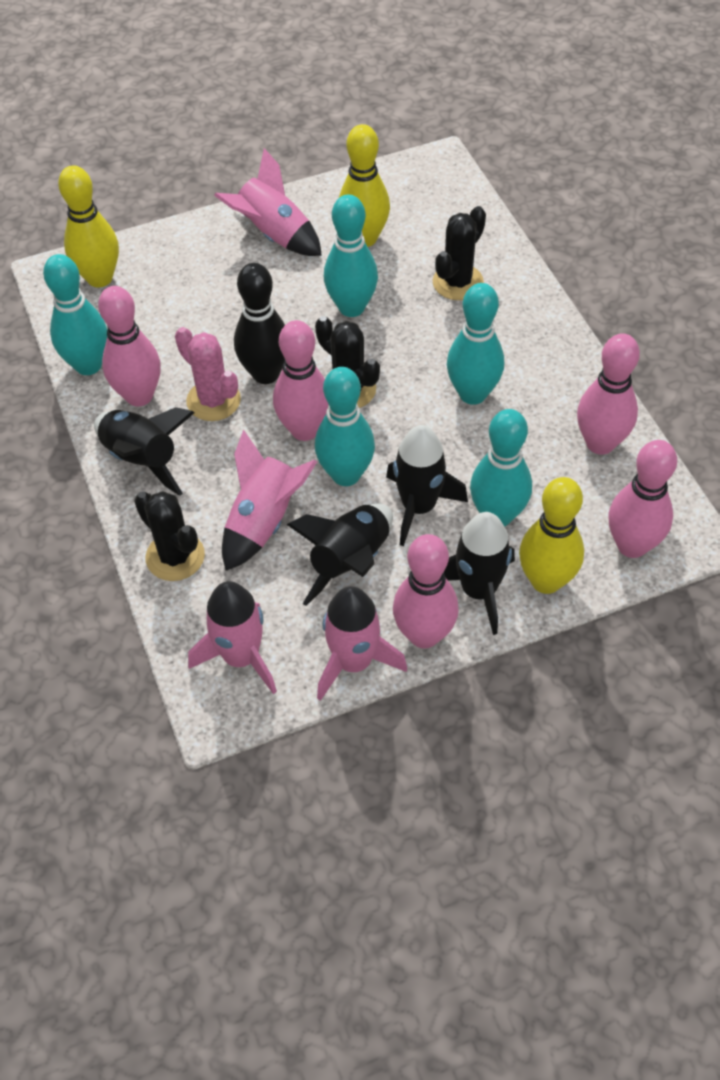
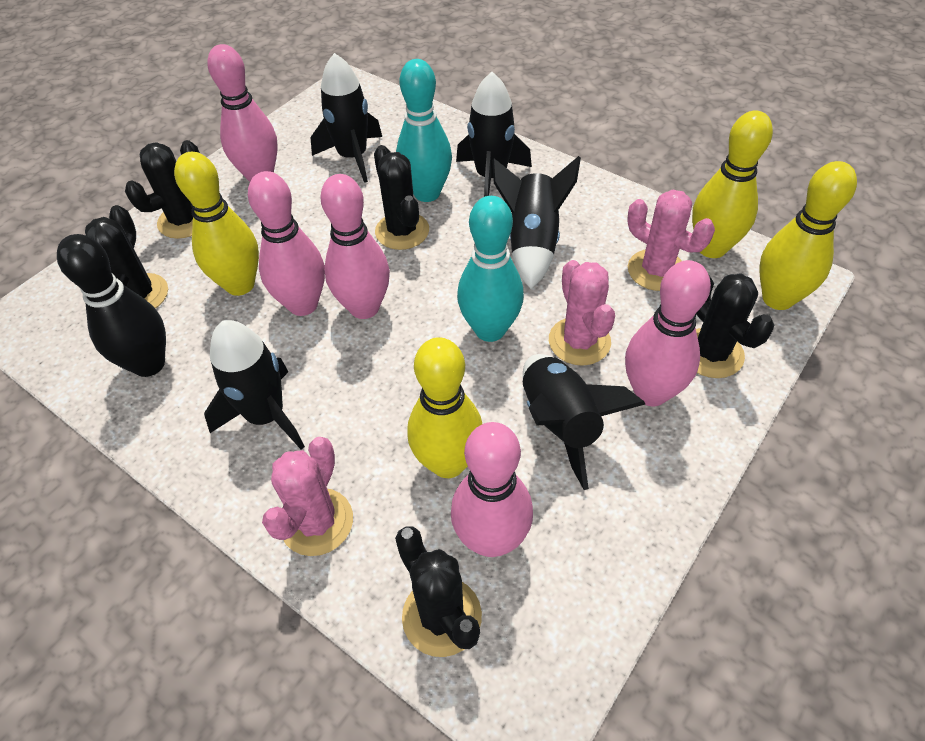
black cactus: 3 -> 5
black rocket: 4 -> 5
pink cactus: 1 -> 3
pink rocket: 4 -> 0
turquoise bowling pin: 5 -> 2
yellow bowling pin: 3 -> 4

